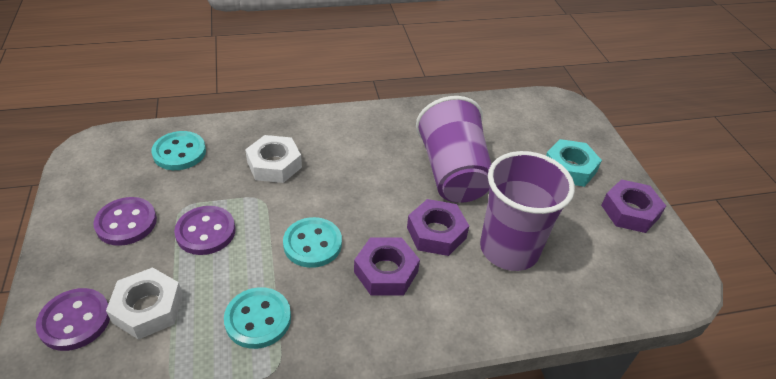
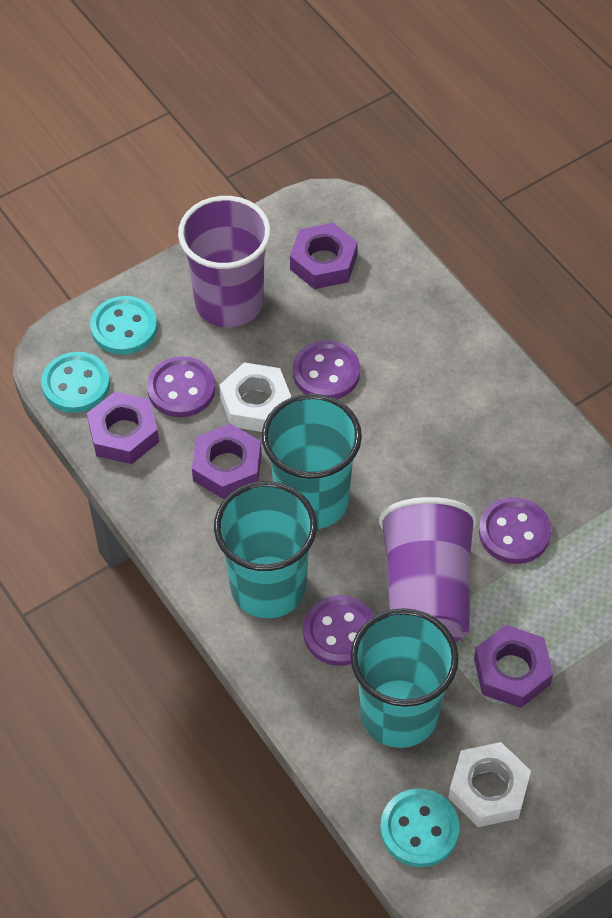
purple button: 3 -> 4
purple nut: 3 -> 4
turquoise cup: 0 -> 3
turquoise nut: 1 -> 0

